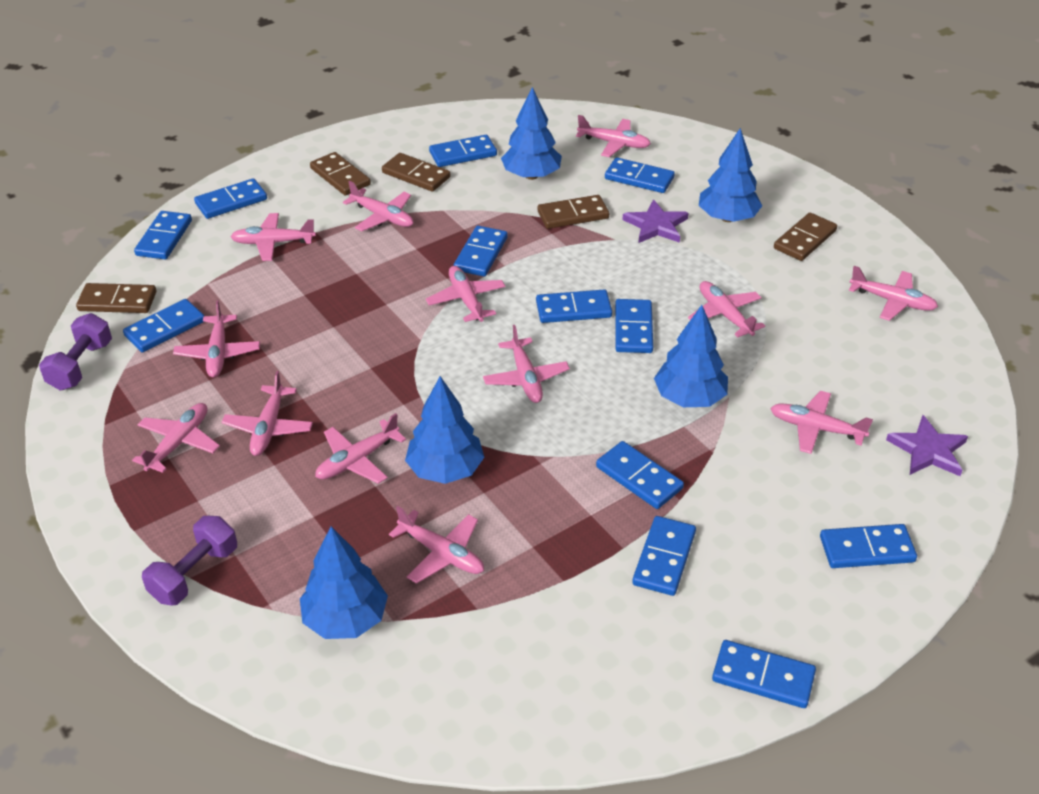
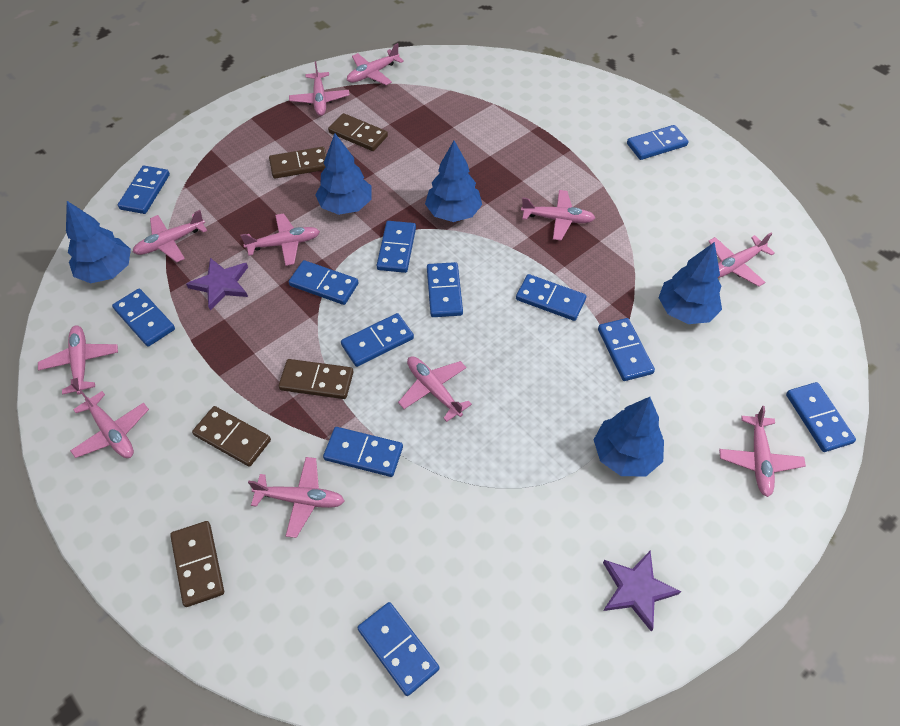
pink plane: 13 -> 11
purple dumbbell: 2 -> 0

